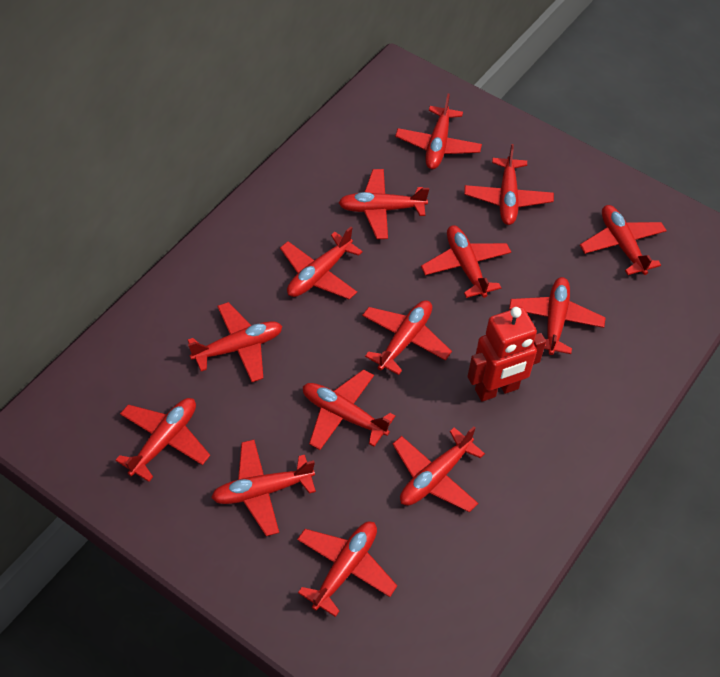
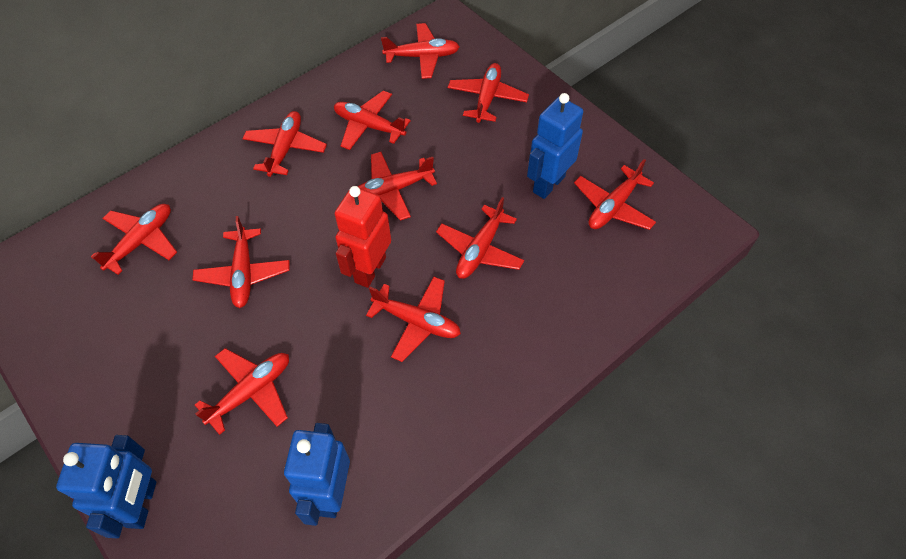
blue robot: 0 -> 3
red plane: 14 -> 11

